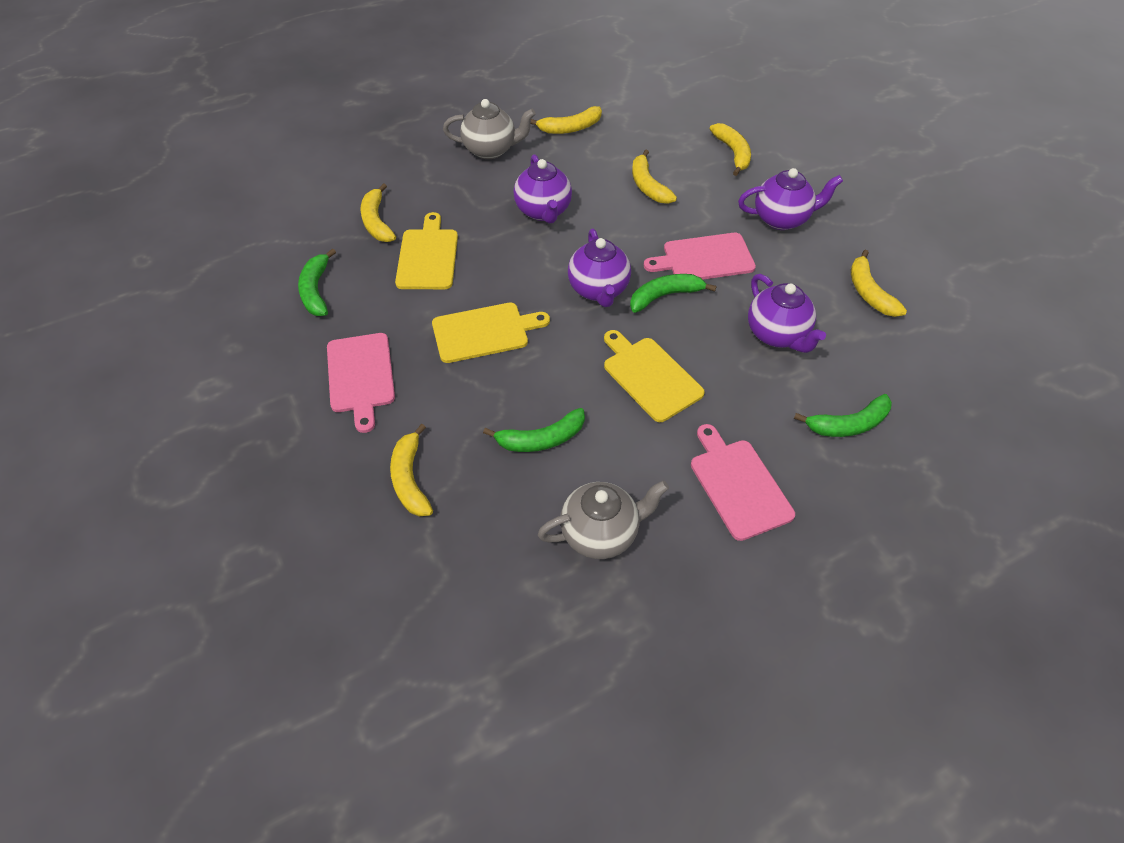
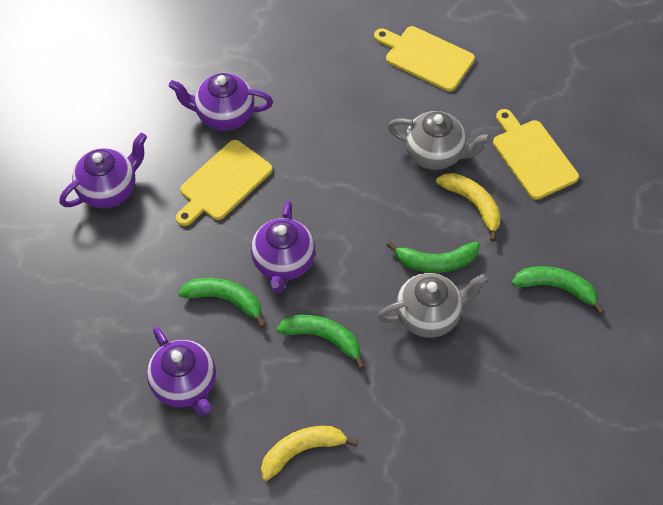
pink cutting board: 3 -> 0
yellow banana: 6 -> 2

